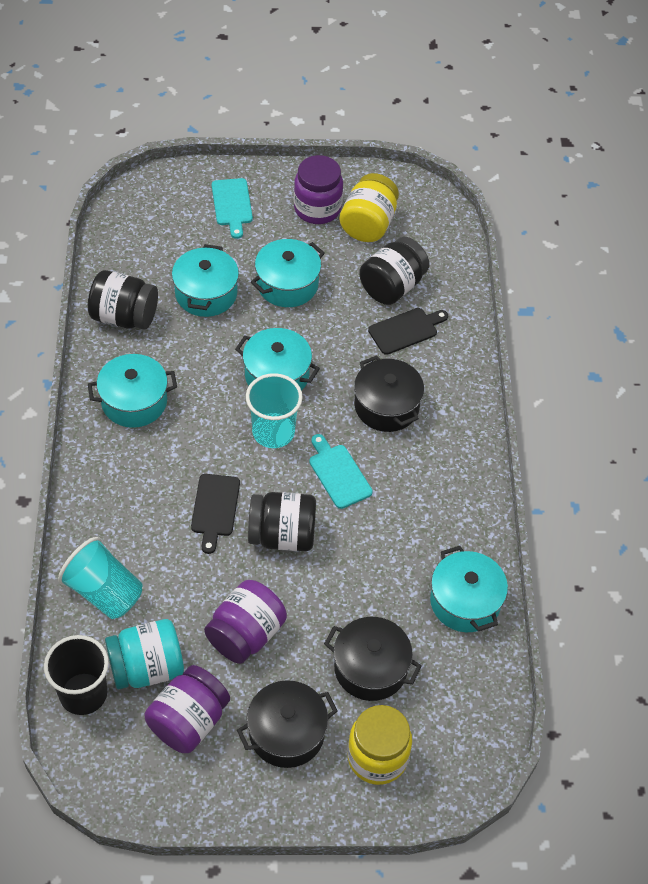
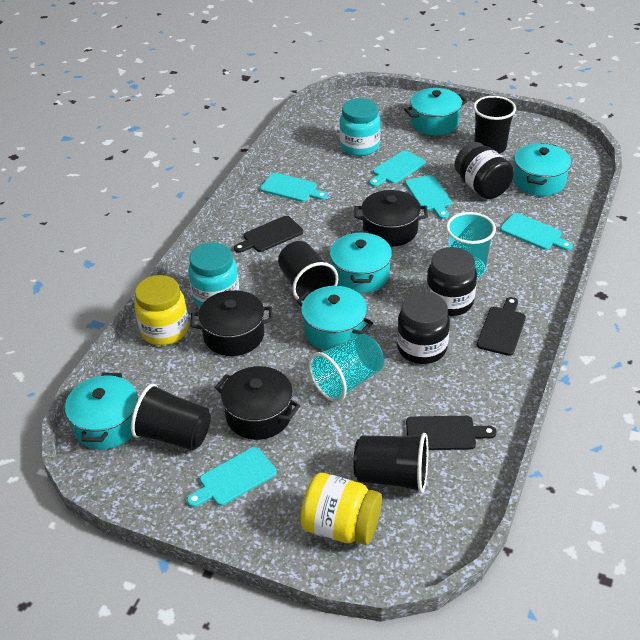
black cup: 1 -> 4
black cutting board: 2 -> 3
purple jar: 3 -> 0
turquoise cutting board: 2 -> 5
turquoise jar: 1 -> 2

